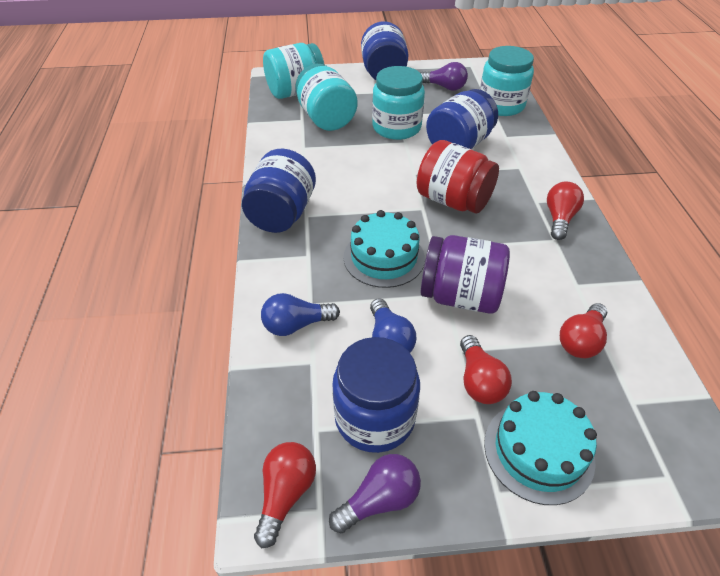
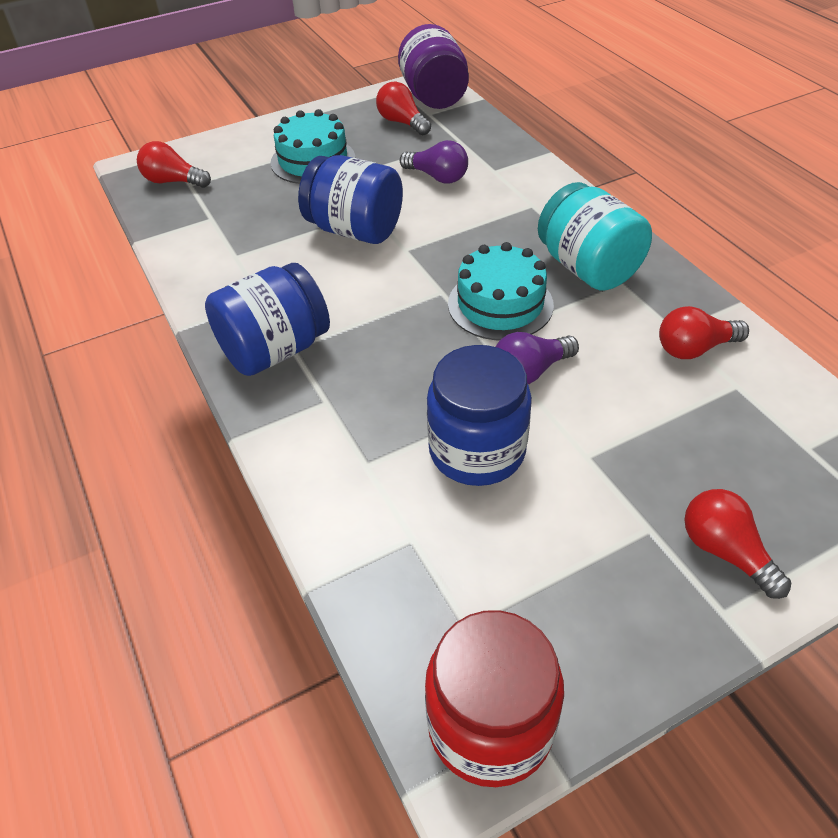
blue jar: 4 -> 3
blue light bulb: 2 -> 0
turquoise jar: 4 -> 1

